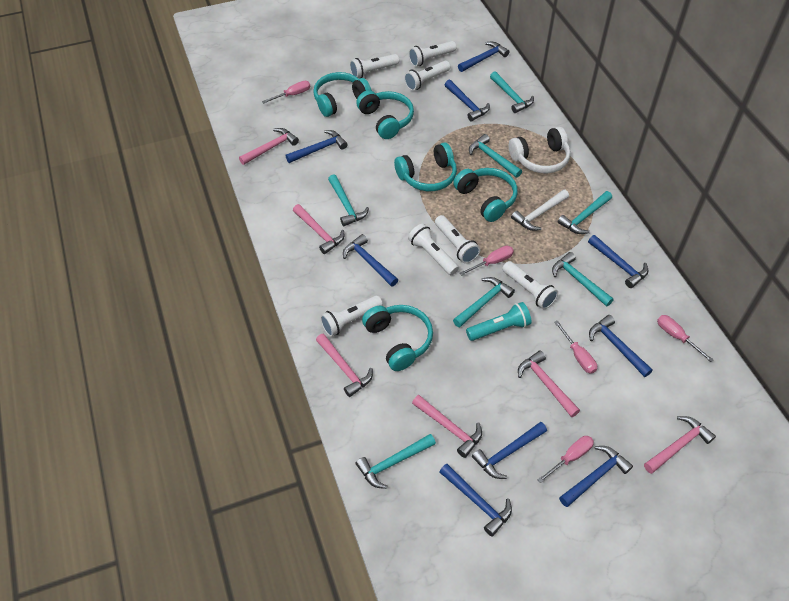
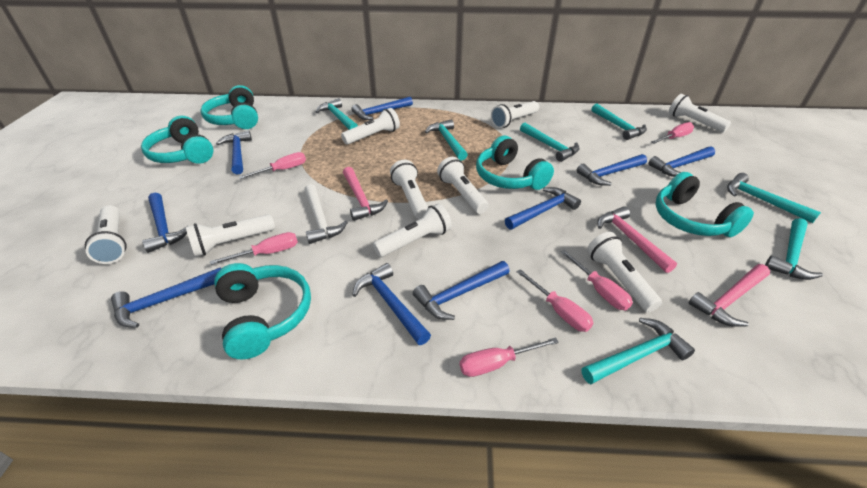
pink hammer: 6 -> 3
pink screwdriver: 5 -> 6
turquoise flashlight: 1 -> 0
white flashlight: 7 -> 9
white headphones: 1 -> 0

